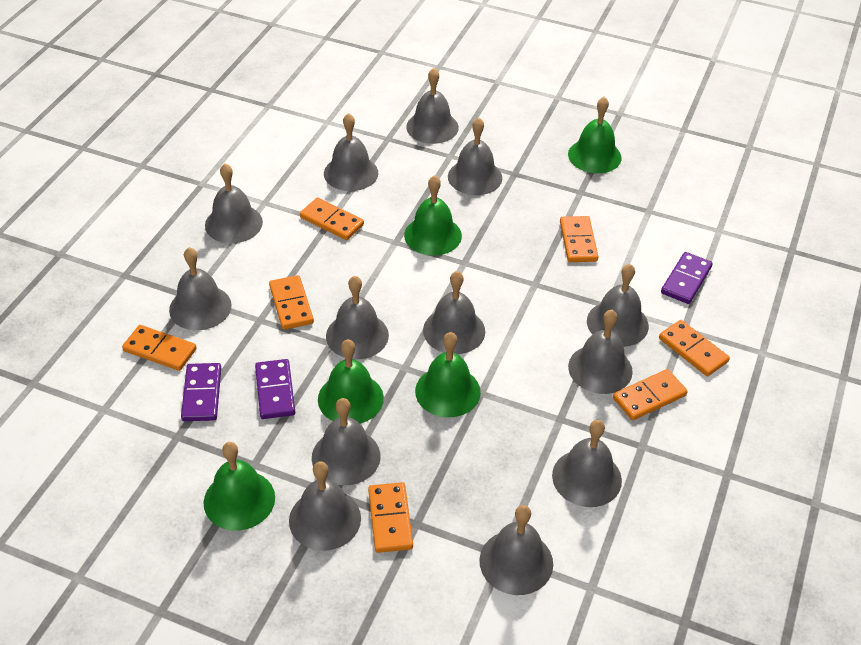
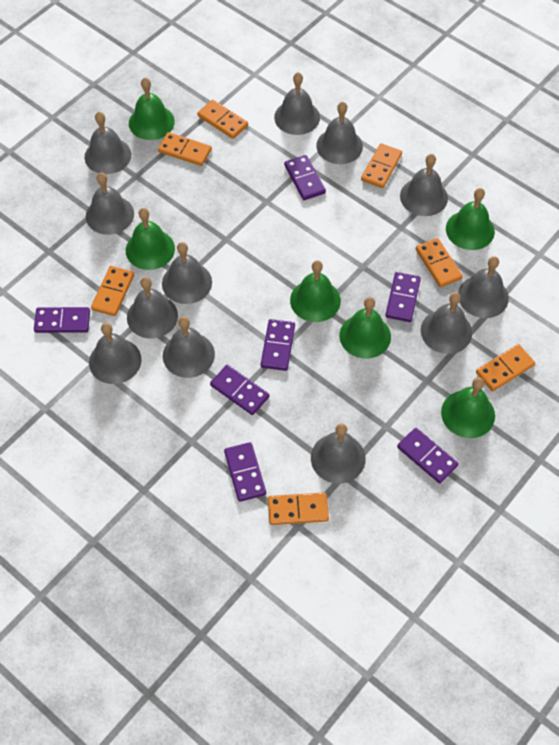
green bell: 5 -> 6
grey bell: 13 -> 12
purple domino: 3 -> 7

